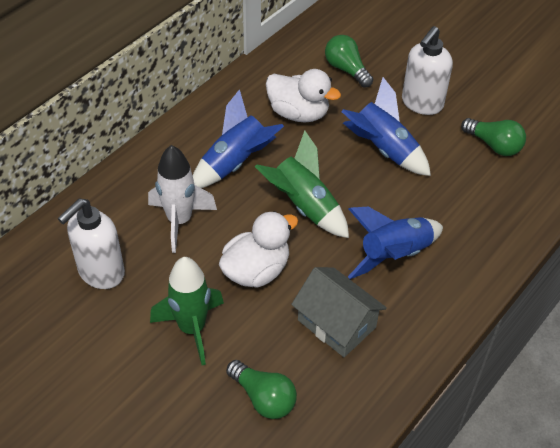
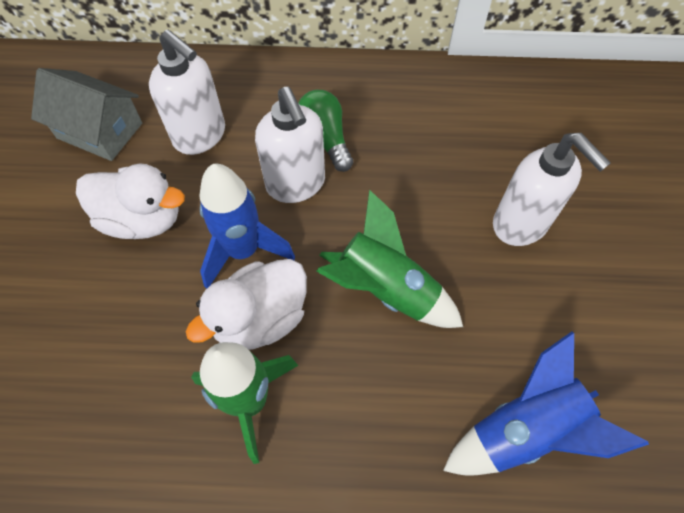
blue rocket: 3 -> 2
green light bulb: 3 -> 1
white rocket: 1 -> 0
white soap dispenser: 2 -> 3

